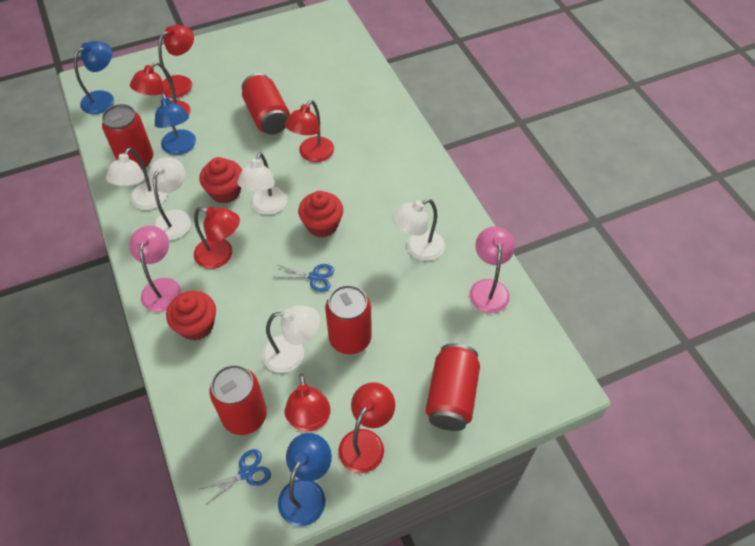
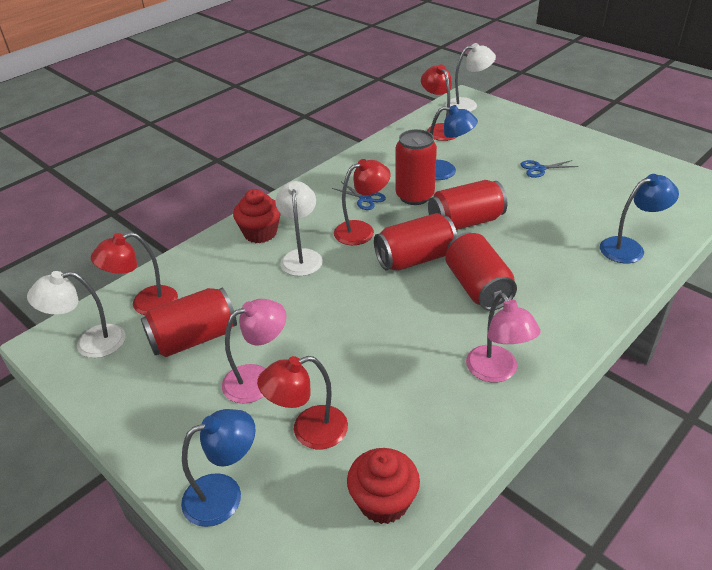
red cupcake: 3 -> 2
red lamp: 6 -> 4
white lamp: 5 -> 3

